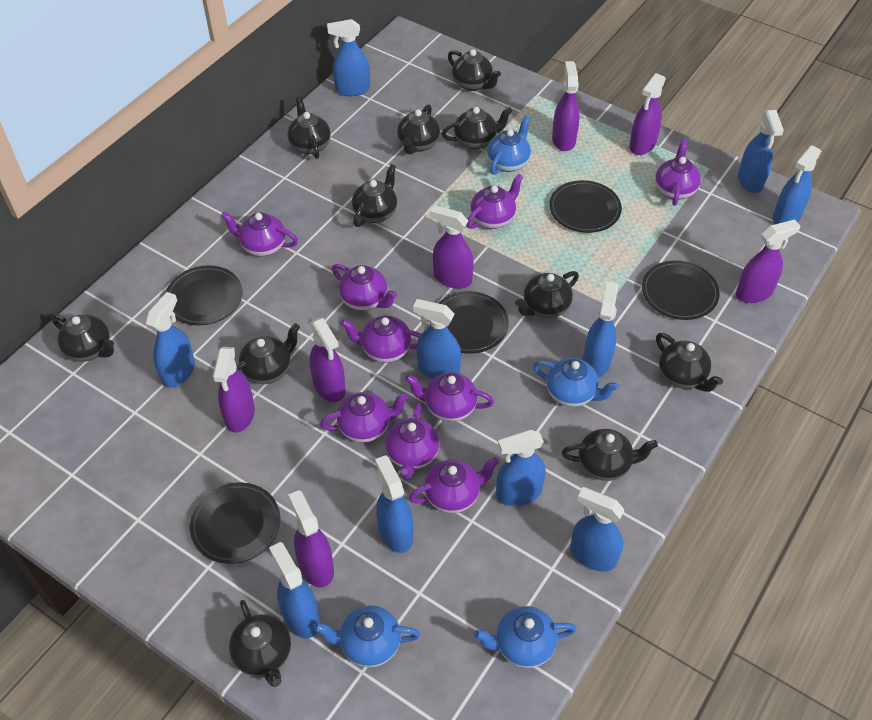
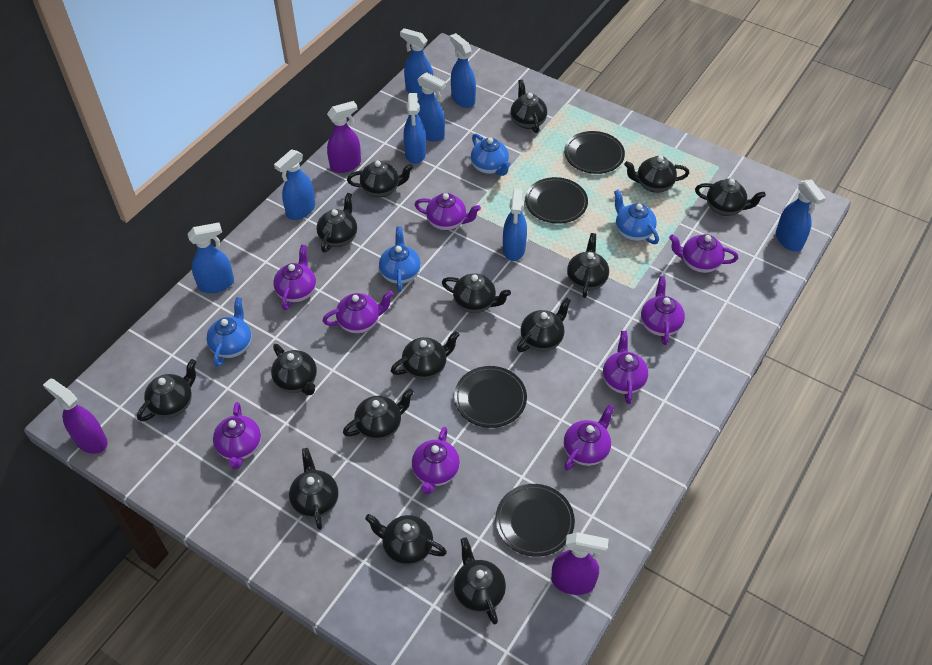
black plate: 5 -> 4
black teapot: 11 -> 15
blue spray bottle: 10 -> 8
purple spray bottle: 7 -> 3

